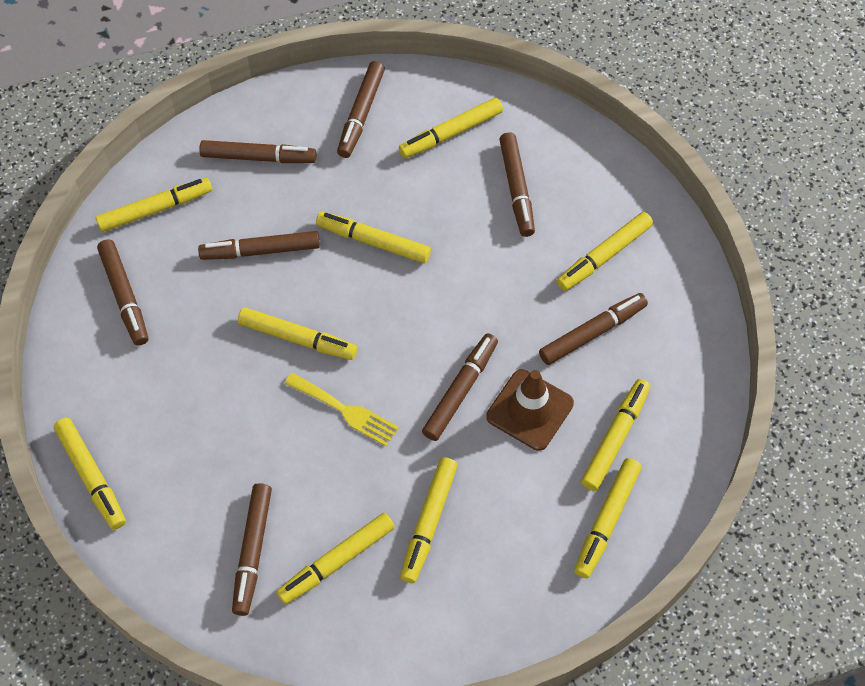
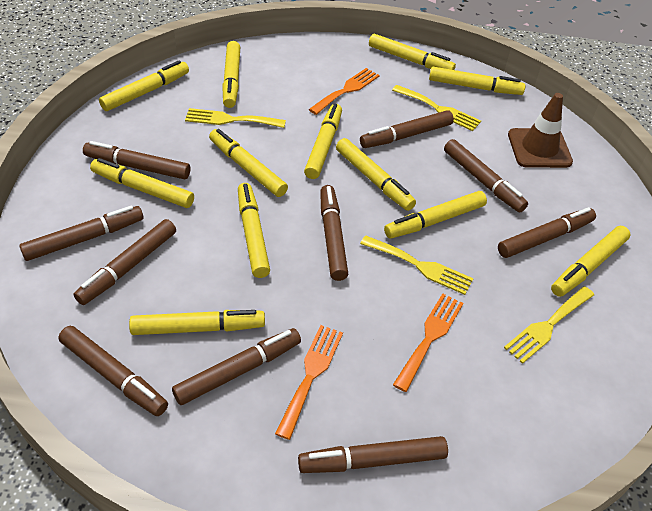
brown marker: 8 -> 10
orange fork: 0 -> 3
yellow fork: 1 -> 4
yellow marker: 10 -> 12

